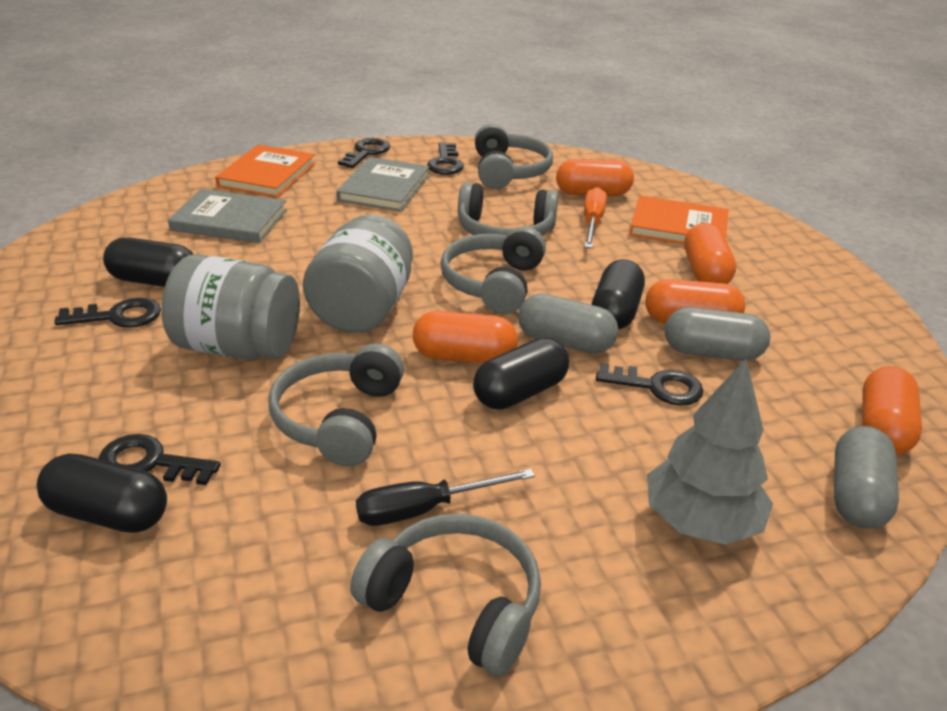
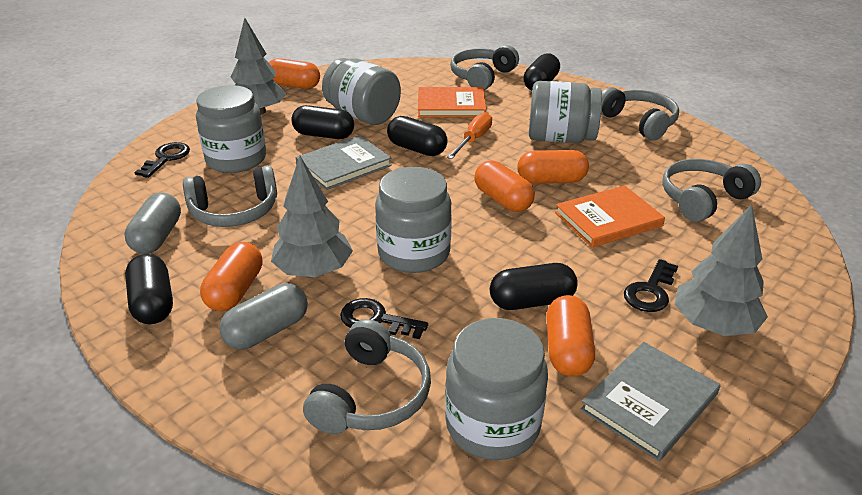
black capsule: 4 -> 5
black key: 5 -> 3
black screwdriver: 1 -> 0
grey capsule: 3 -> 2
grey jar: 2 -> 5
grey tree: 1 -> 3

